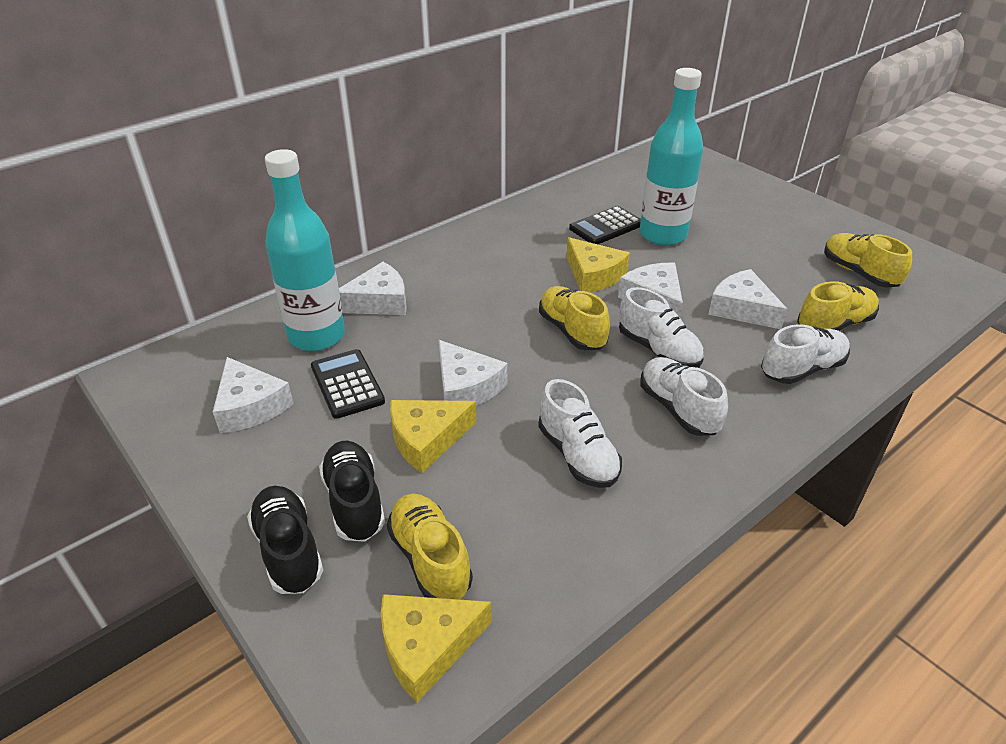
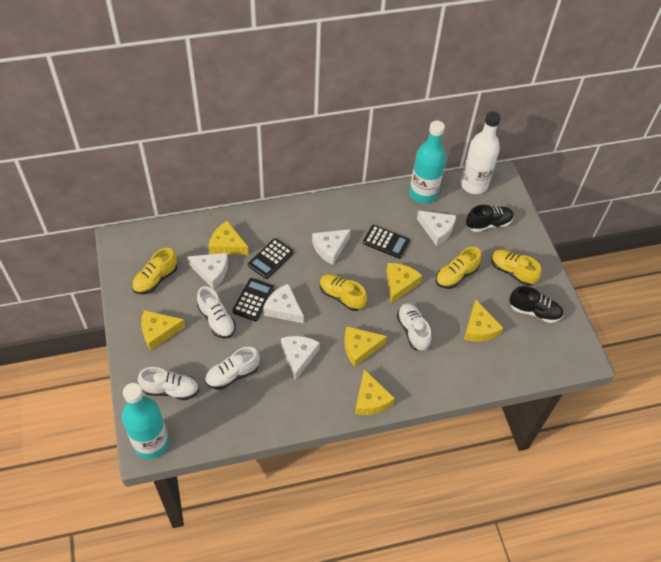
black calculator: 2 -> 3
white bottle: 0 -> 1
yellow cheese: 3 -> 6

